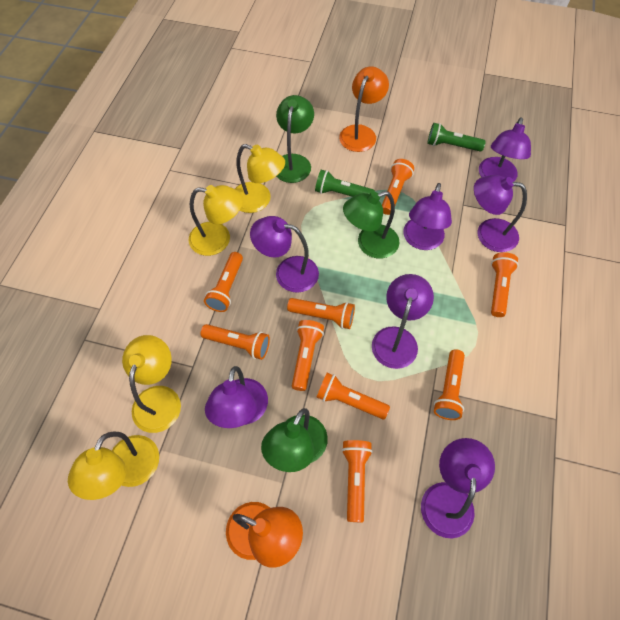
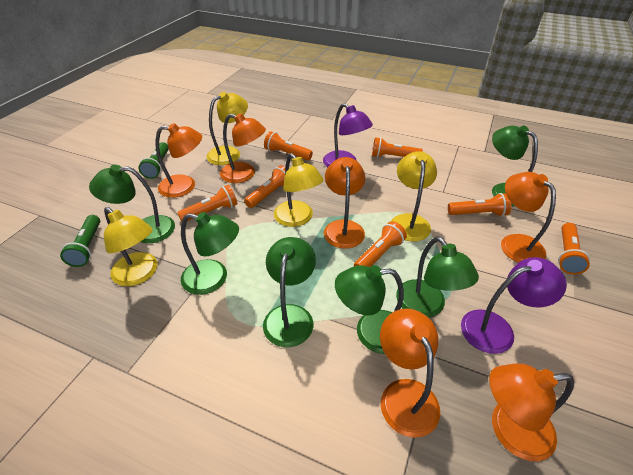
green lamp: 3 -> 6
orange flashlight: 9 -> 7
orange lamp: 2 -> 6
purple lamp: 7 -> 2

